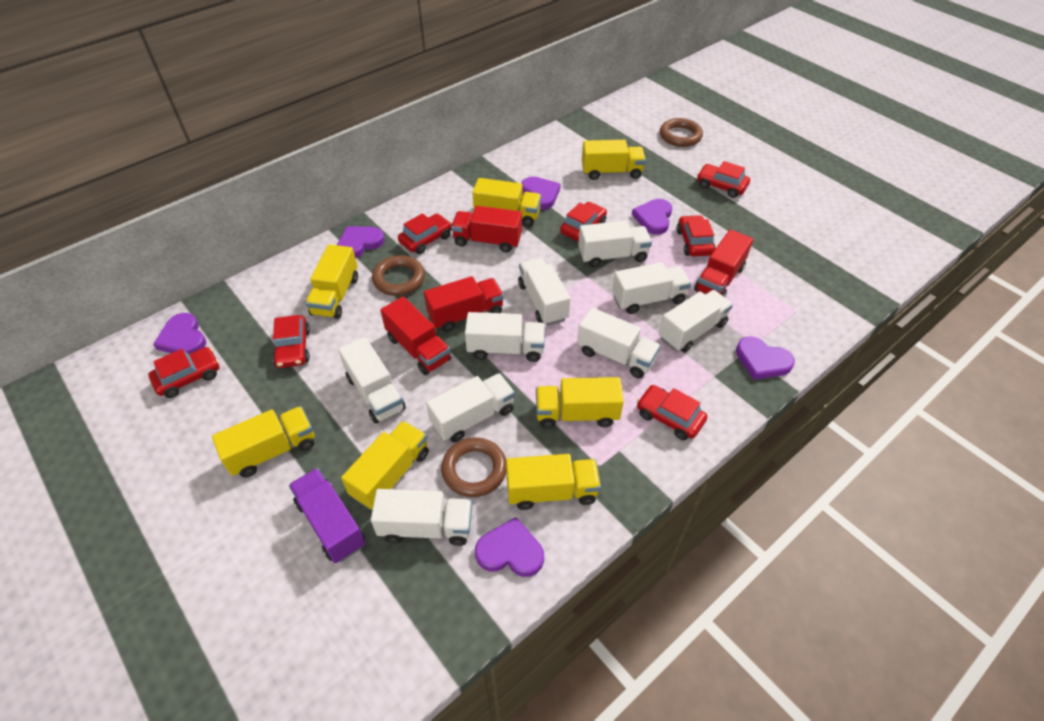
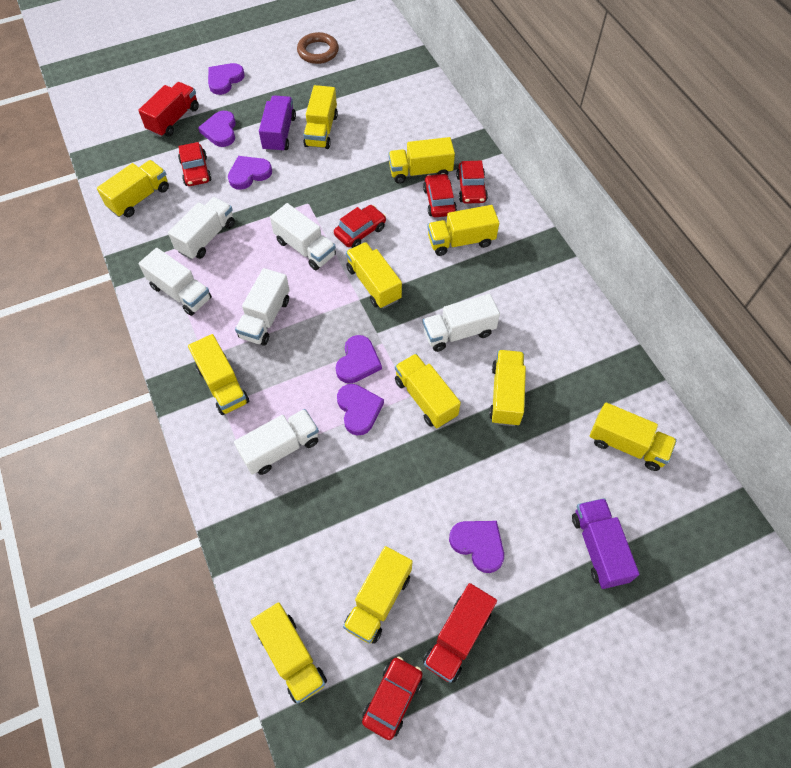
brown ring: 3 -> 1
purple truck: 1 -> 2
red car: 7 -> 5
red truck: 4 -> 2
white truck: 9 -> 6
yellow truck: 7 -> 11

